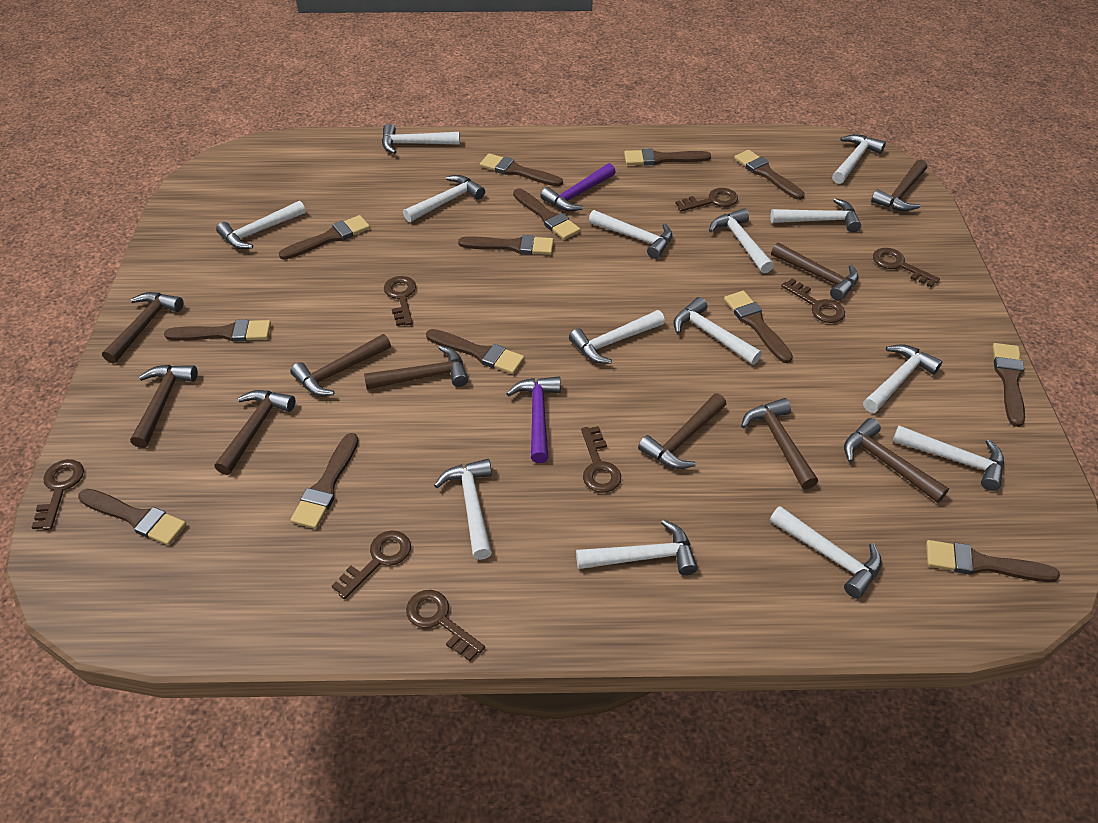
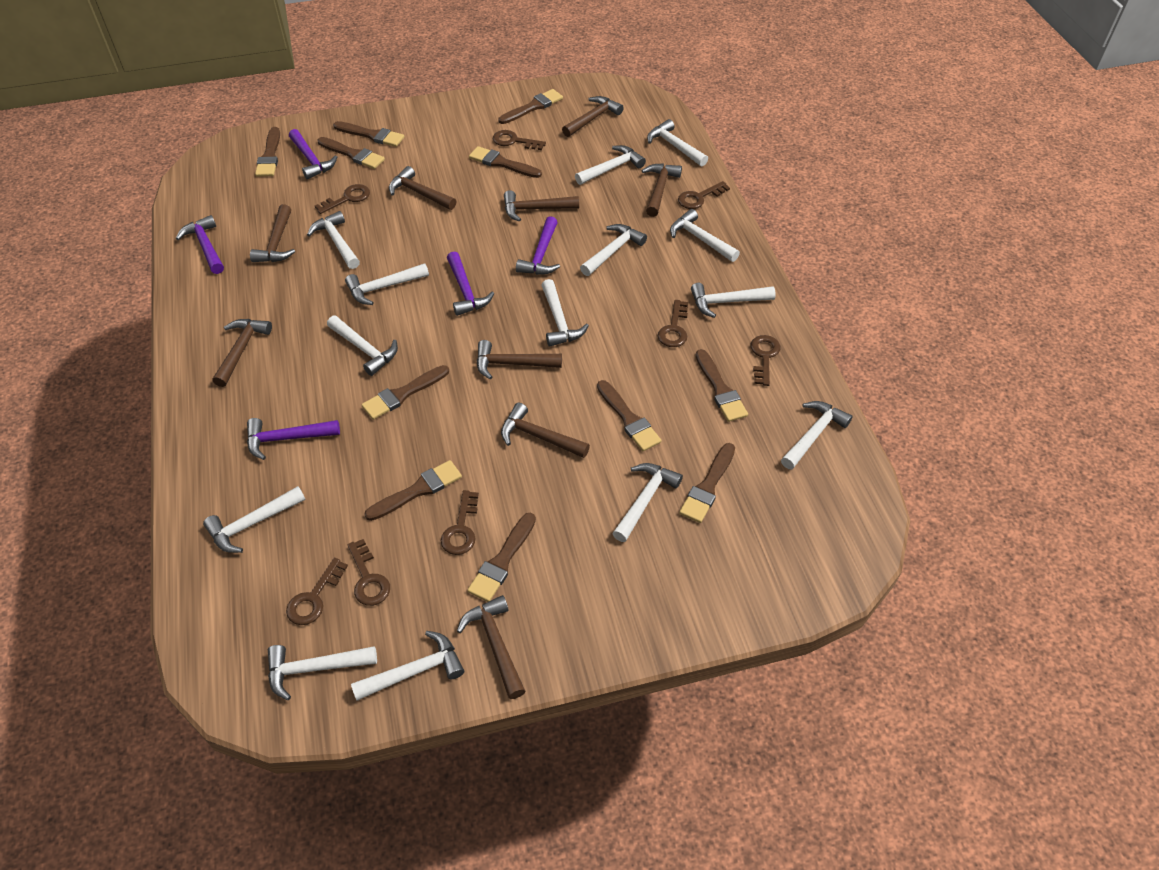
brown brush: 13 -> 11
brown hammer: 10 -> 9
purple hammer: 2 -> 5

